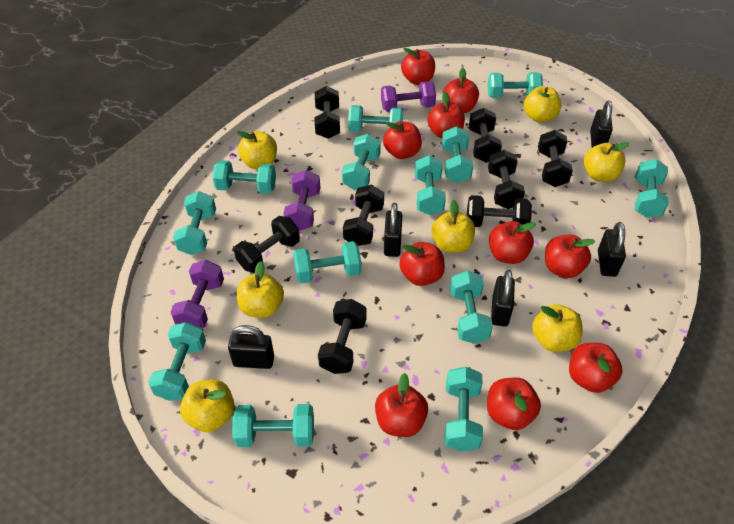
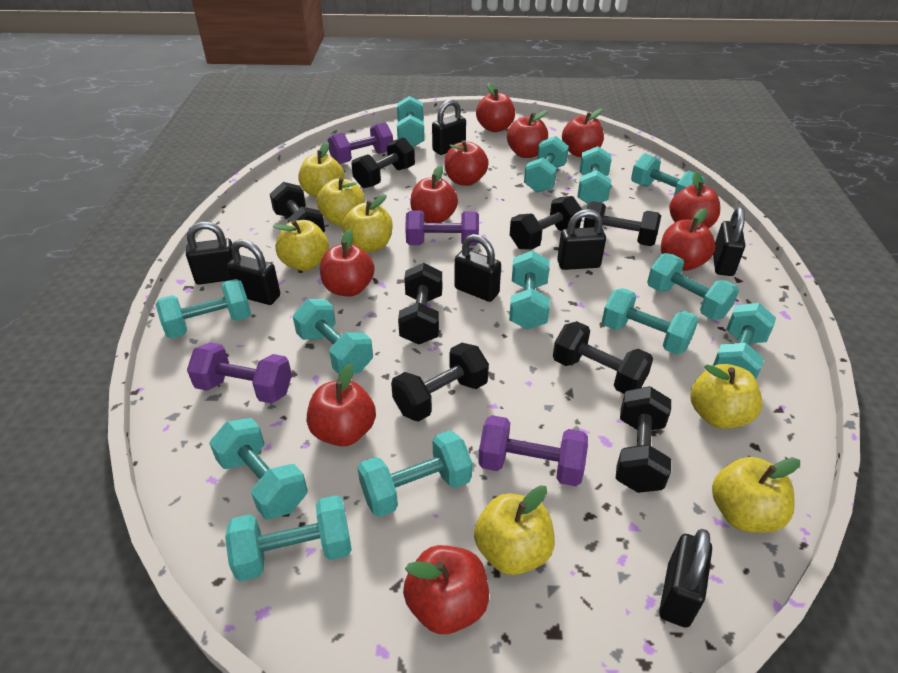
black padlock: 5 -> 7
purple dumbbell: 3 -> 4

